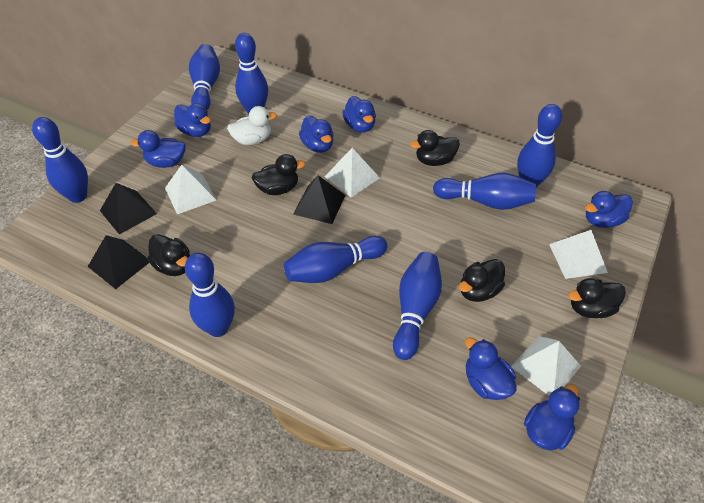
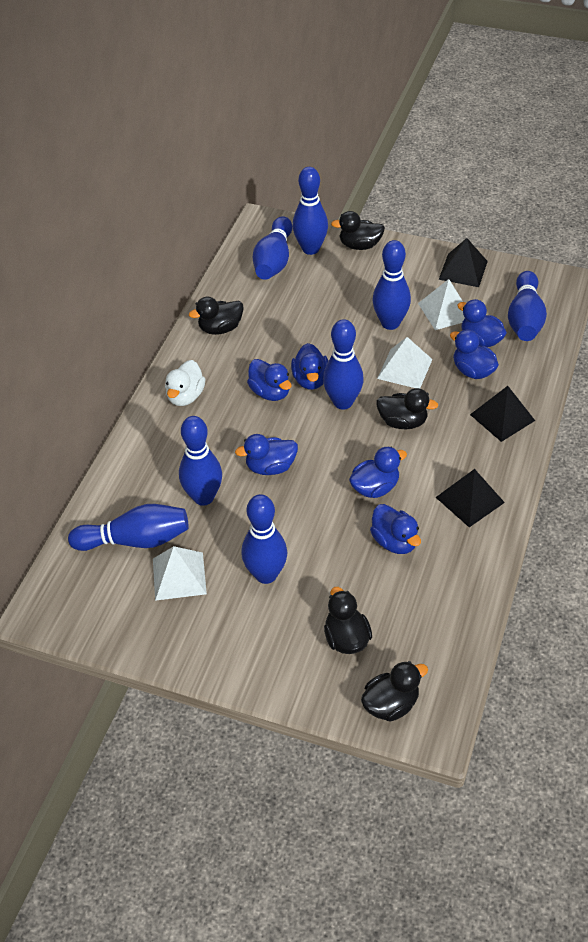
white pyramid: 4 -> 3

